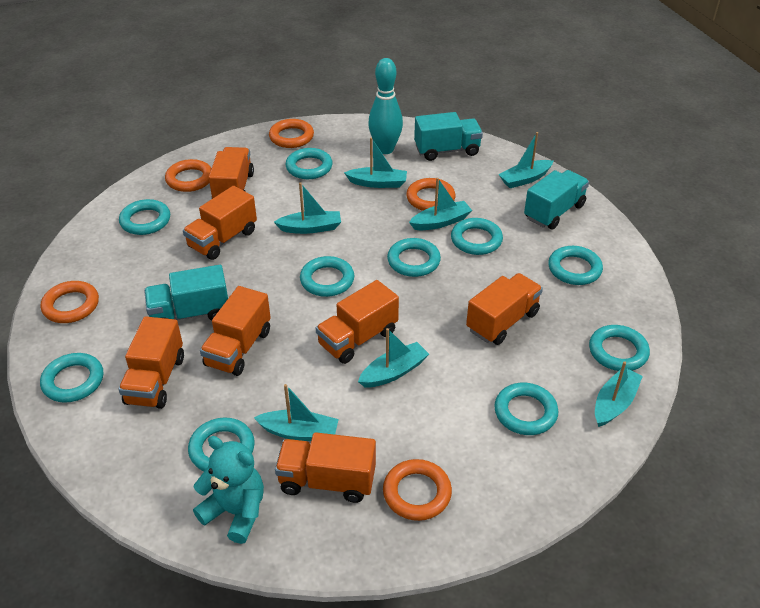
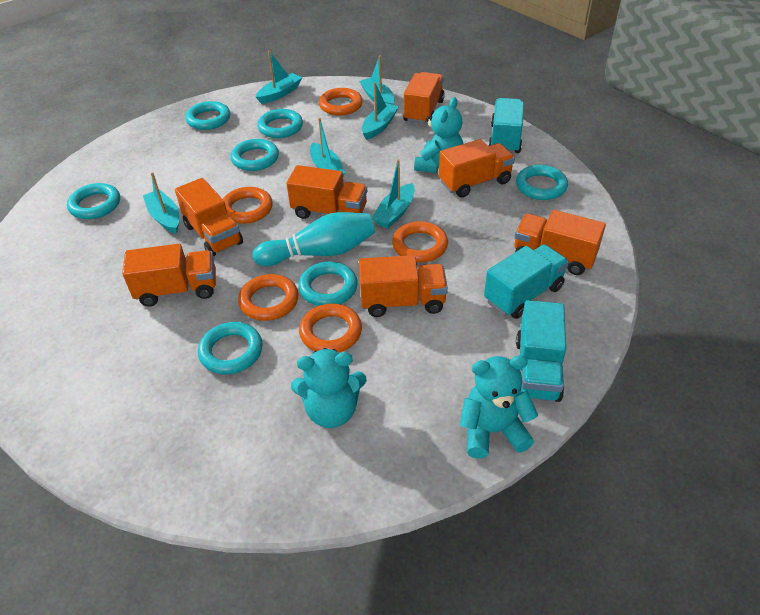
turquoise boat: 7 -> 6
turquoise ring: 10 -> 7
turquoise teddy bear: 1 -> 3

